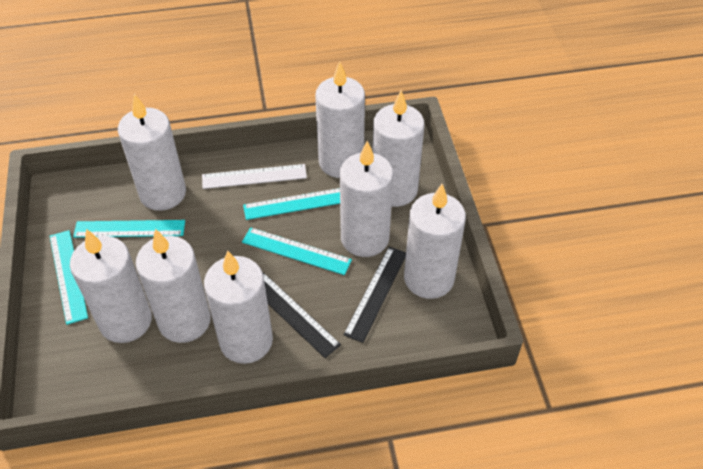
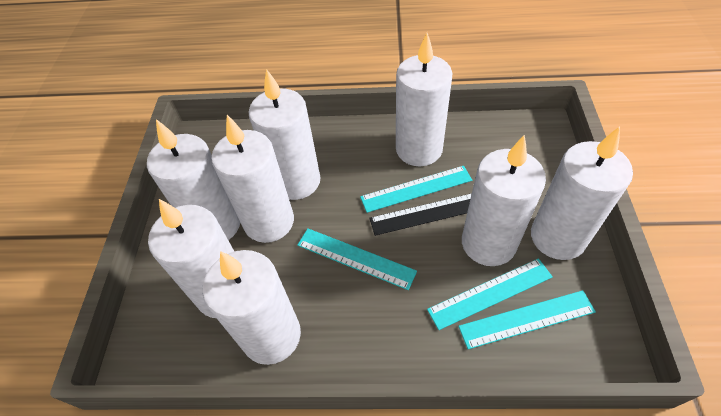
black ruler: 2 -> 1
white ruler: 1 -> 0

